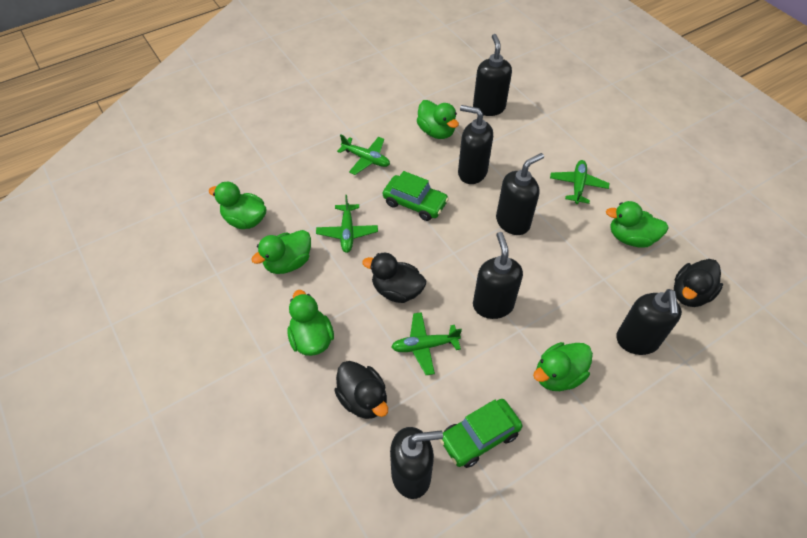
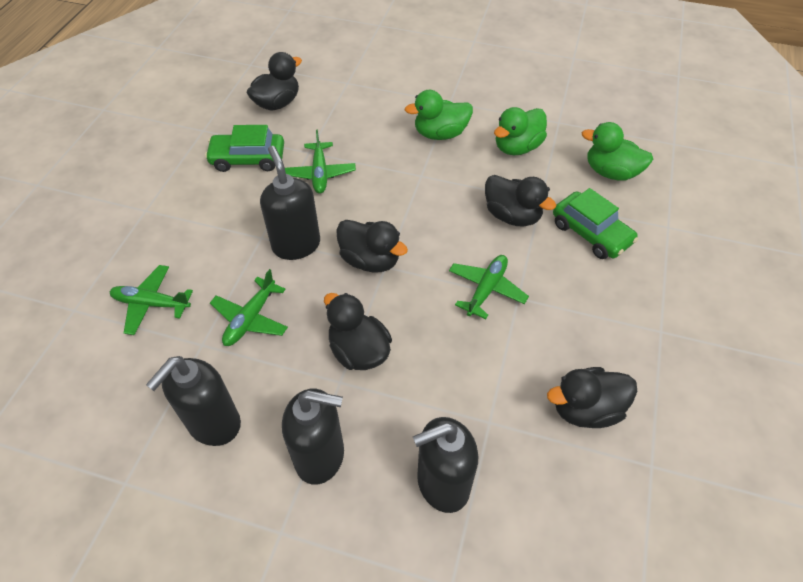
black duck: 3 -> 5
black soap dispenser: 6 -> 4
green duck: 6 -> 3

